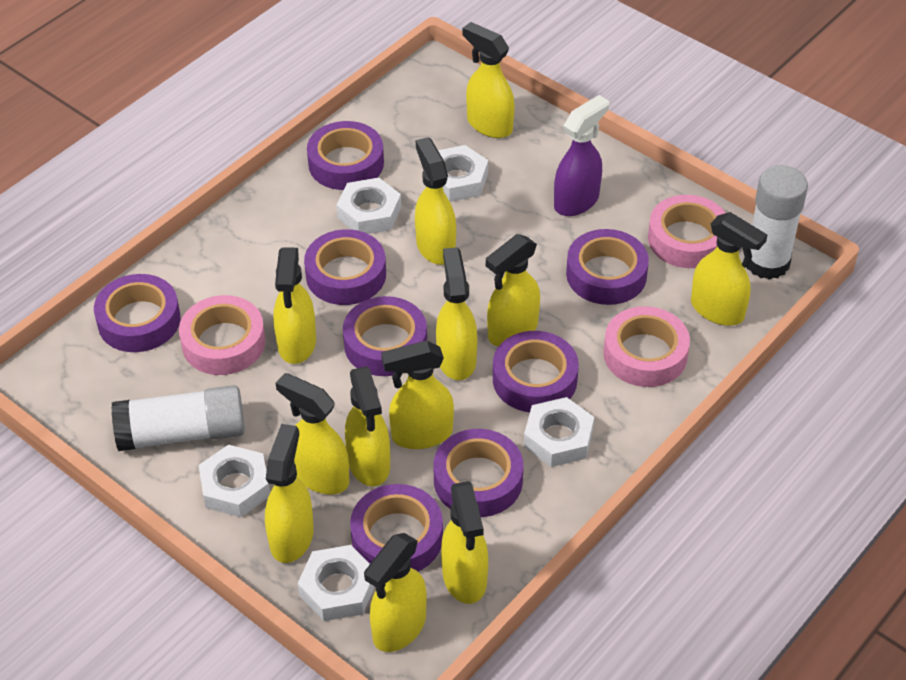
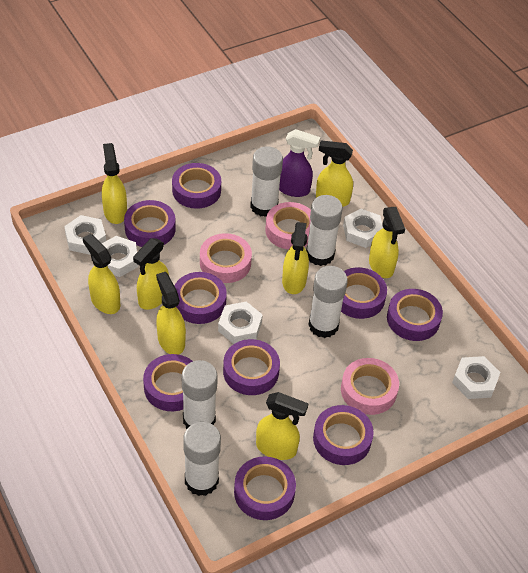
purple tape: 8 -> 9
white glue stick: 2 -> 5
yellow spray bottle: 12 -> 8

